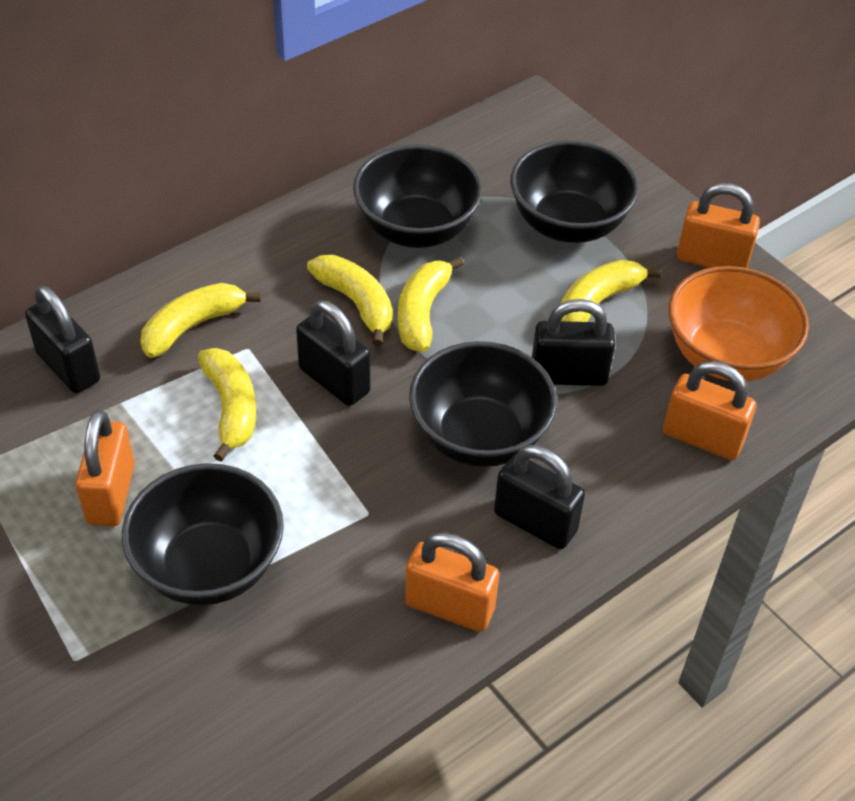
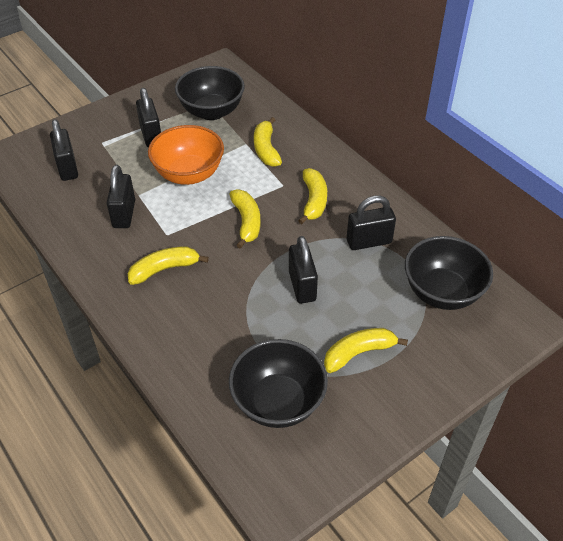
black bowl: 4 -> 3
black padlock: 4 -> 5
orange padlock: 4 -> 0

